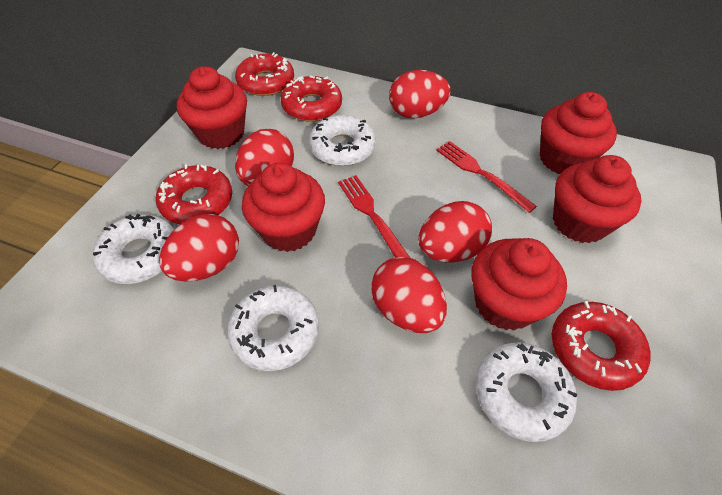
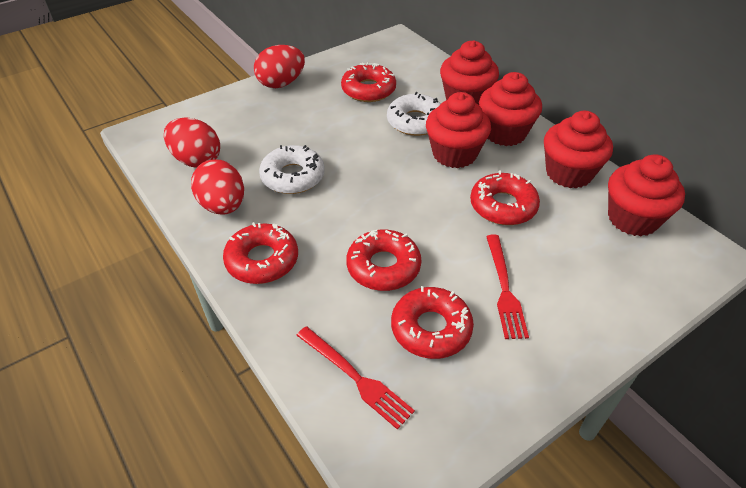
red donut: 4 -> 5
red egg: 5 -> 3
white donut: 4 -> 2

